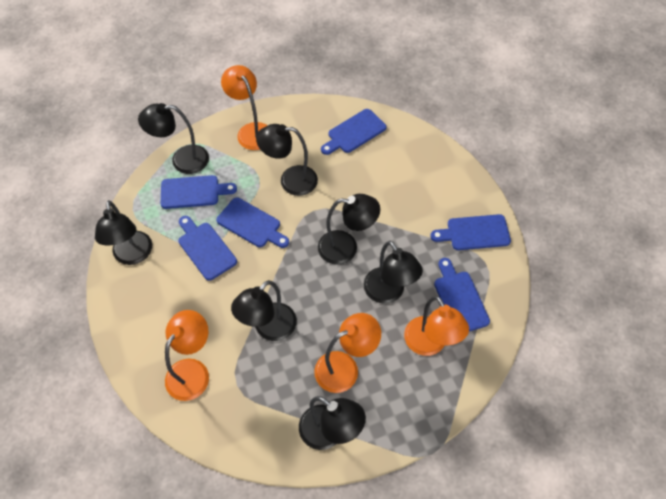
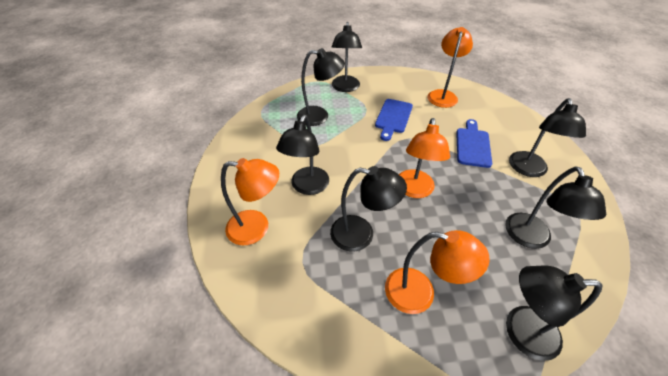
blue cutting board: 6 -> 2

